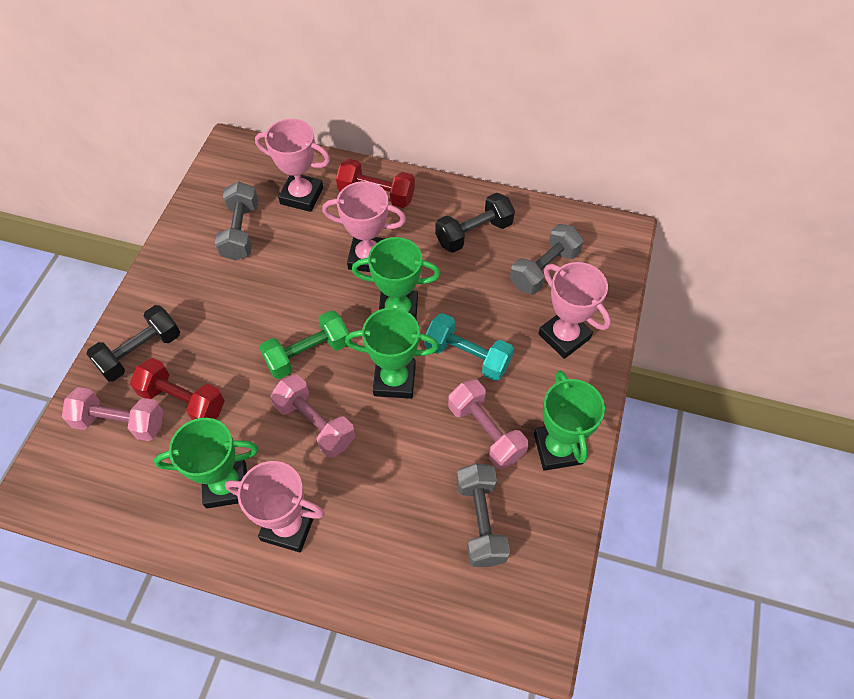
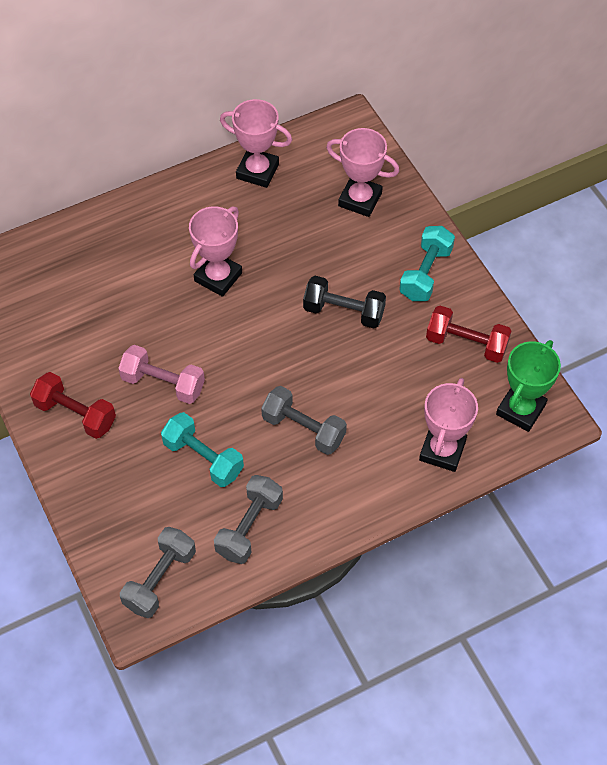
black dumbbell: 2 -> 1
green dumbbell: 1 -> 0
green trophy: 4 -> 1
pink dumbbell: 3 -> 1
turquoise dumbbell: 1 -> 2

